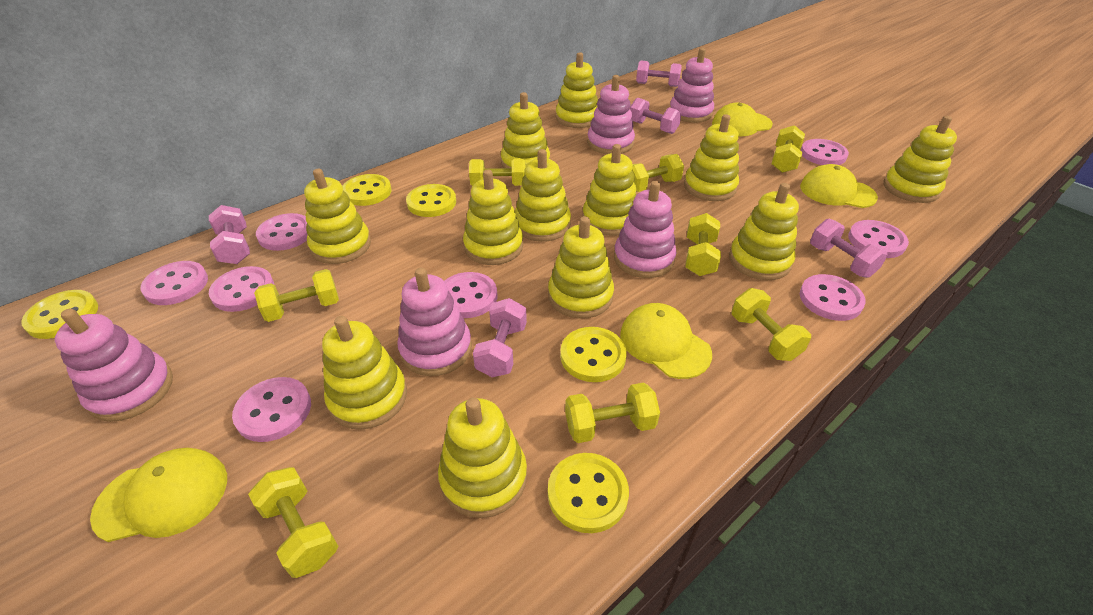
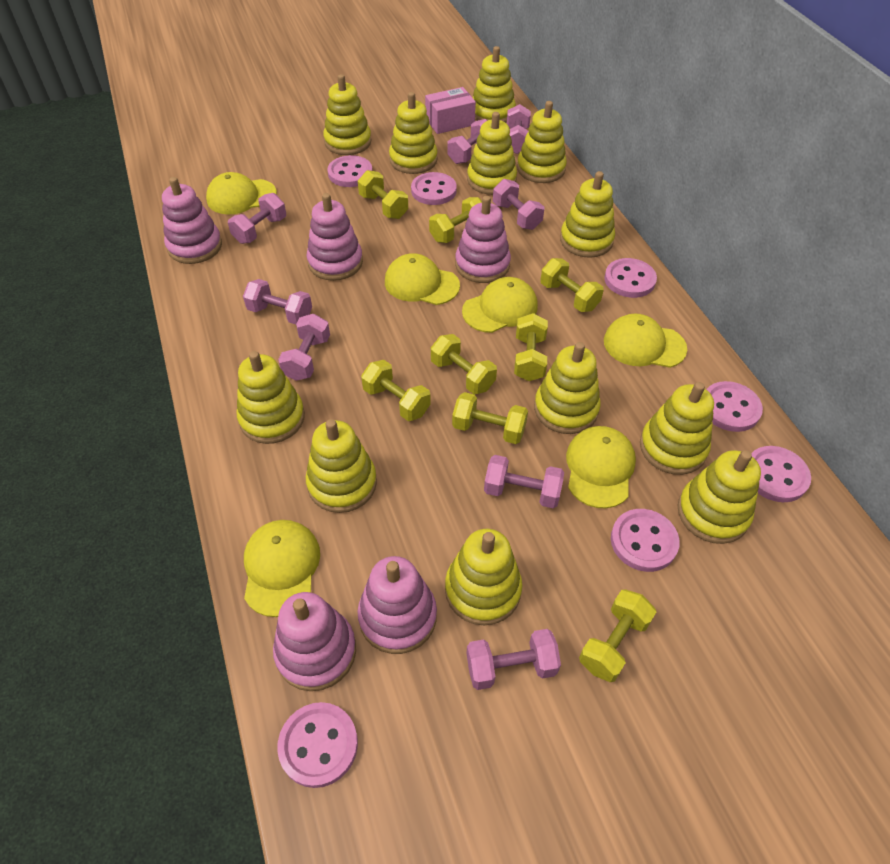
pink box: 0 -> 1
pink button: 8 -> 7
pink dumbbell: 5 -> 8
yellow button: 5 -> 0
yellow cap: 4 -> 6

